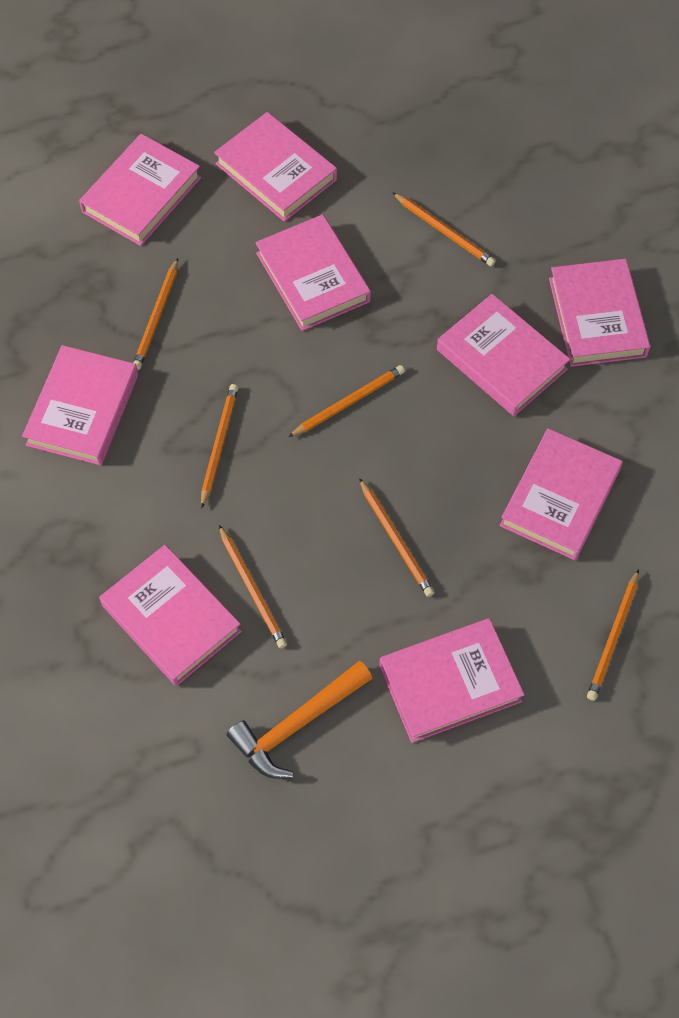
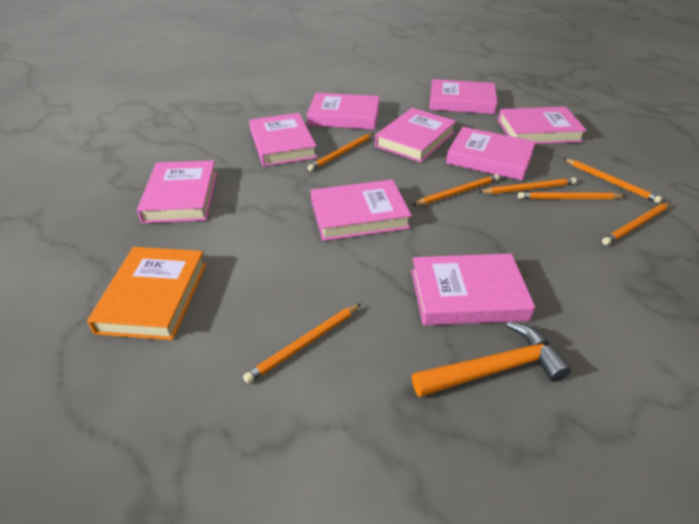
orange book: 0 -> 1

